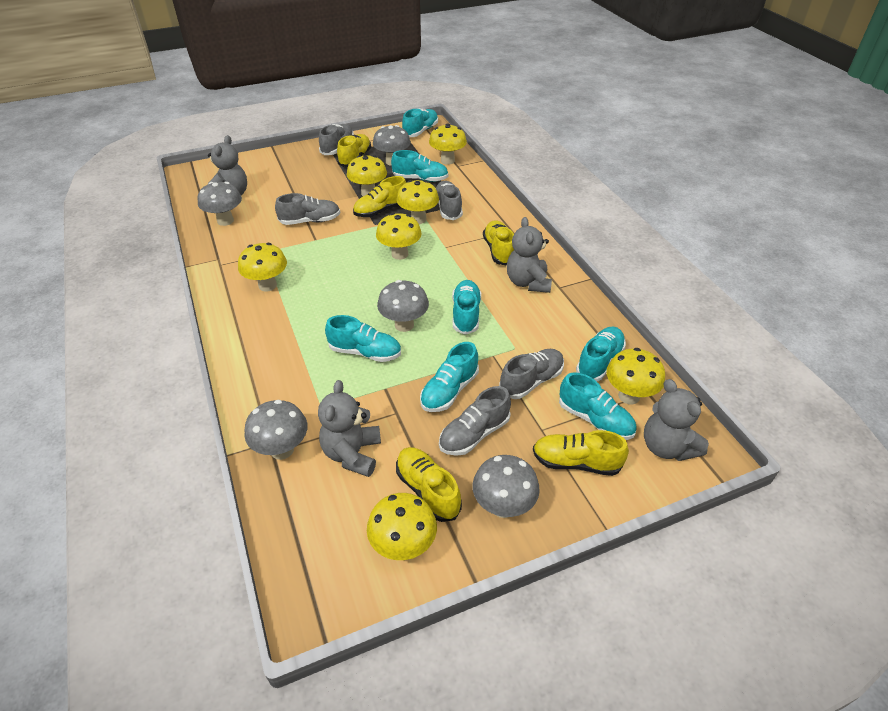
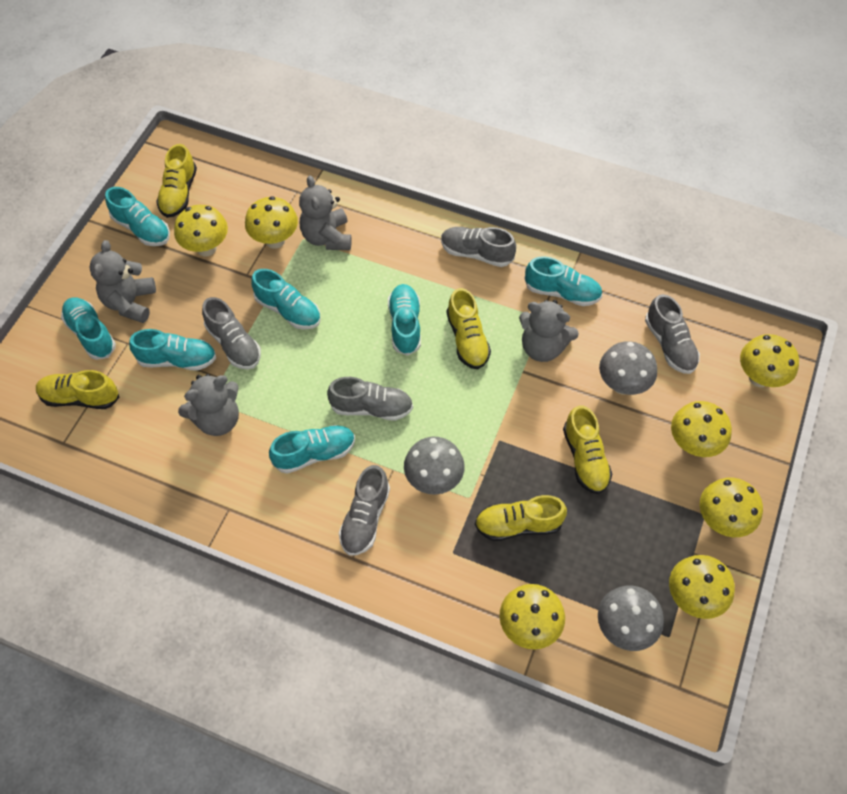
grey mushroom: 5 -> 3

